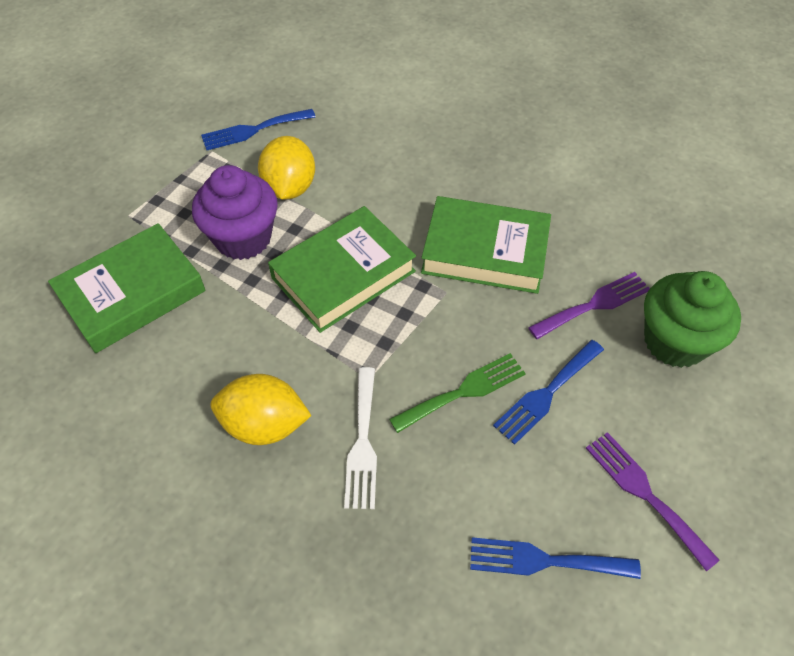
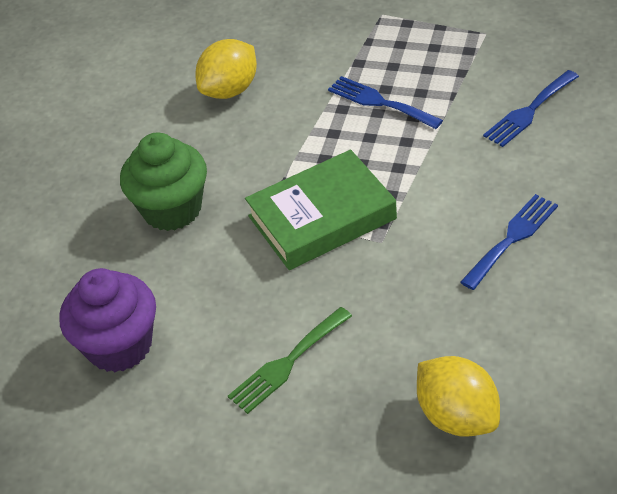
green book: 3 -> 1
purple fork: 2 -> 0
white fork: 1 -> 0

